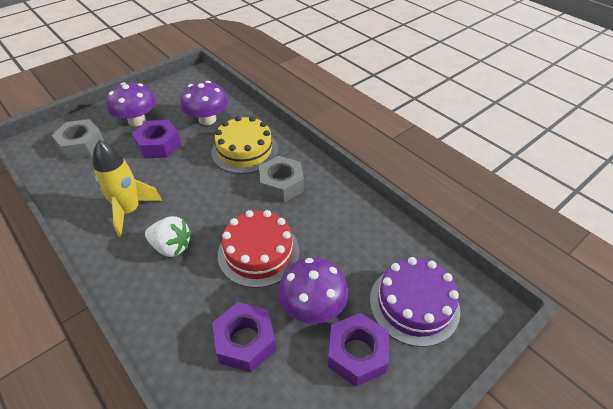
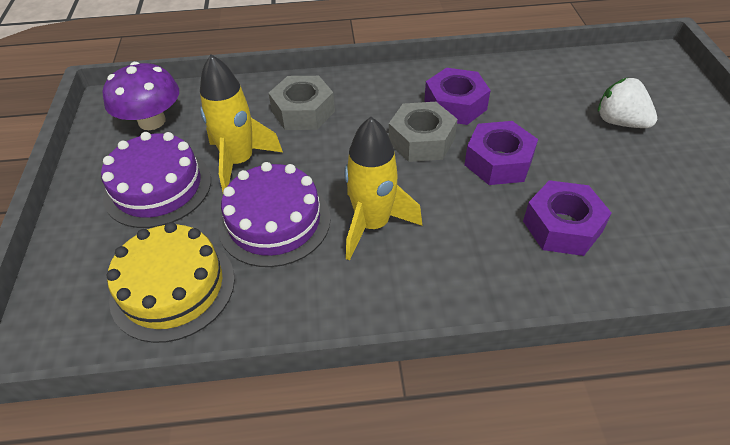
purple cake: 1 -> 2
purple mushroom: 3 -> 1
red cake: 1 -> 0
yellow rocket: 1 -> 2

